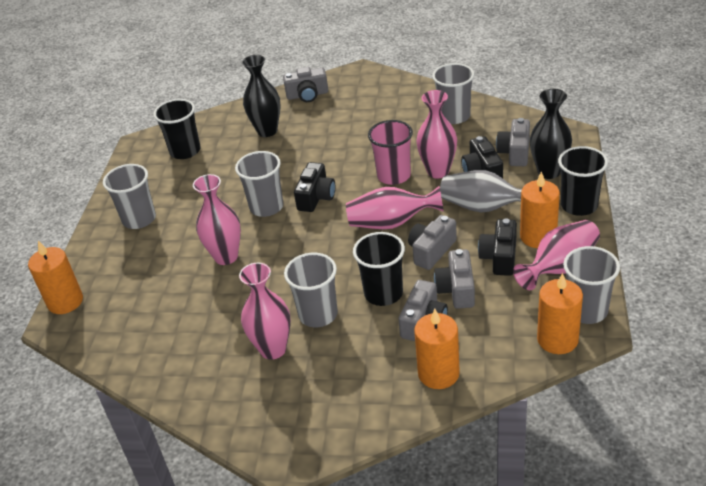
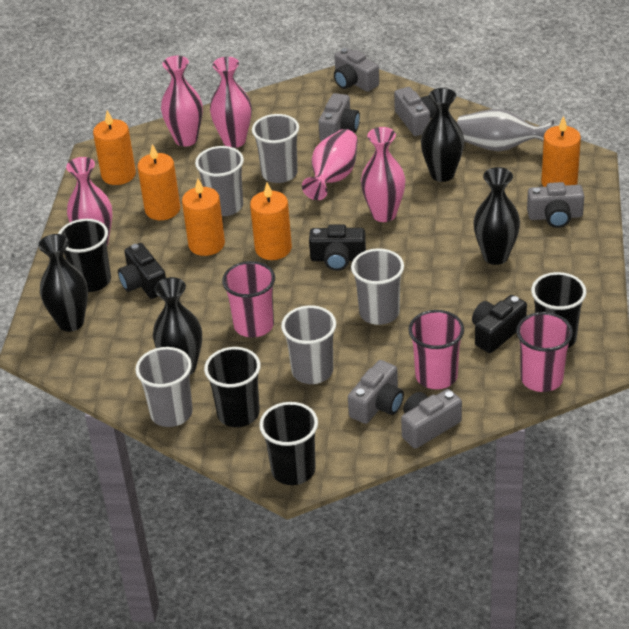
black cup: 3 -> 4
black vase: 2 -> 4
grey camera: 5 -> 6
orange candle: 4 -> 5
pink cup: 1 -> 3

